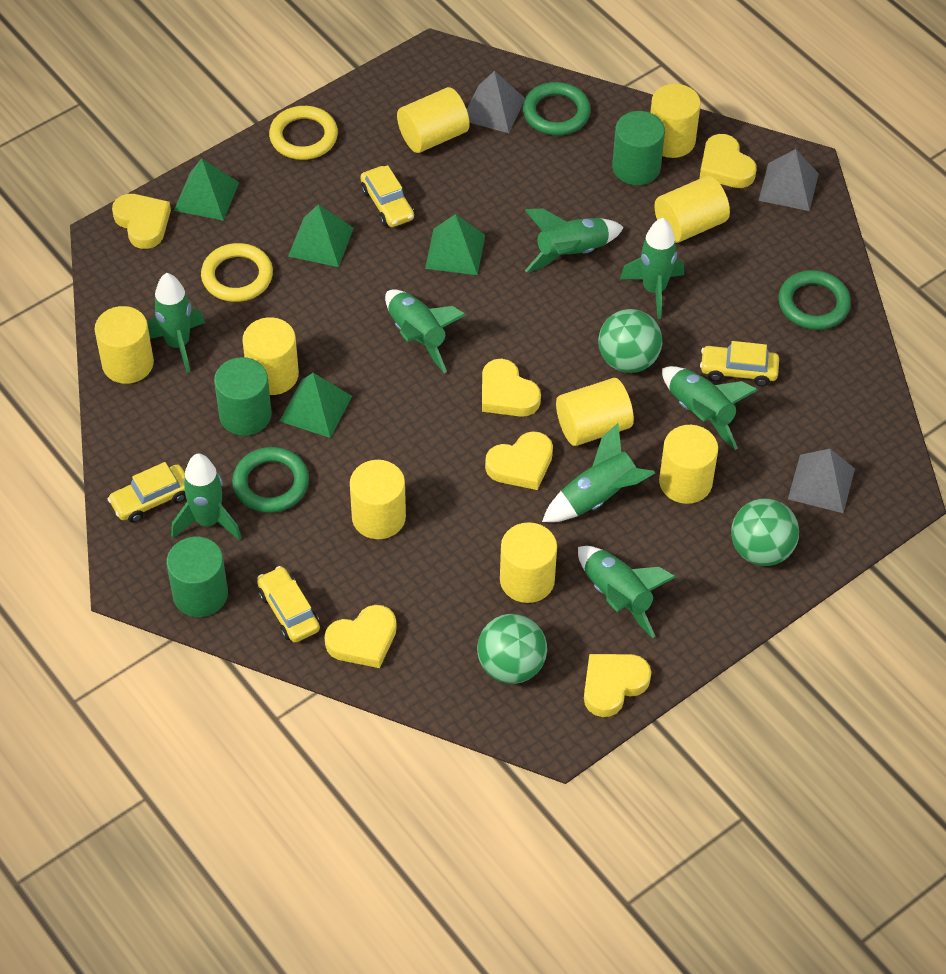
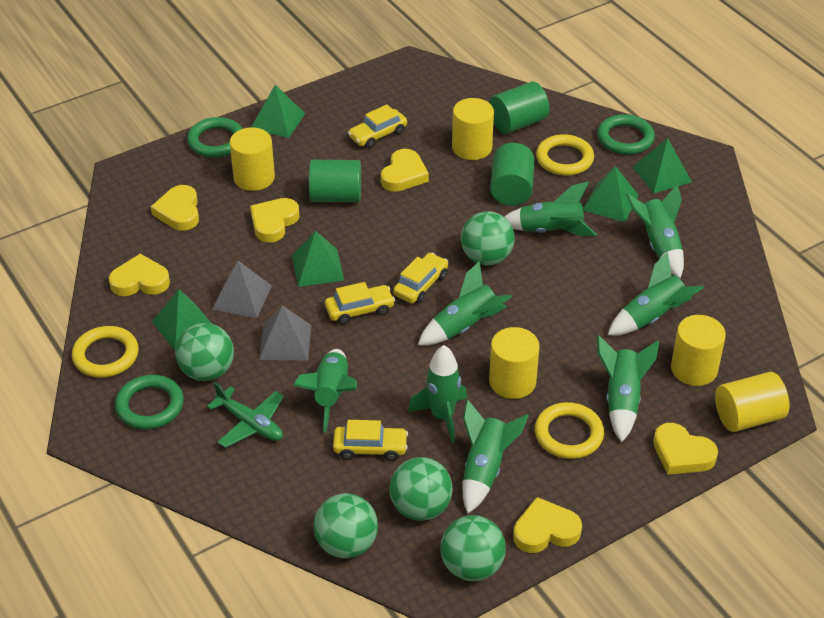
green ball: 3 -> 5
green plane: 0 -> 1
green pyramid: 4 -> 5
grey pyramid: 3 -> 2
yellow cylinder: 9 -> 5
yellow ring: 2 -> 3

